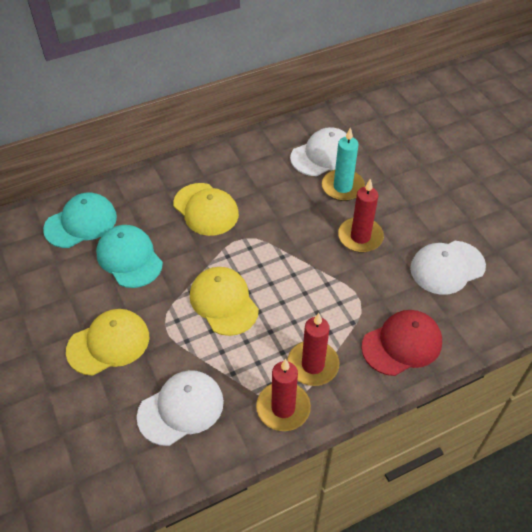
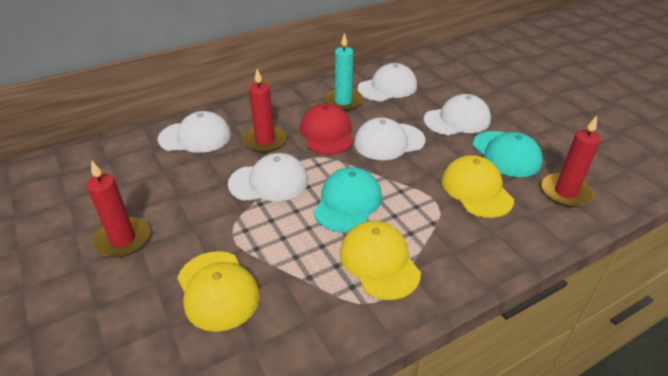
white cap: 3 -> 5

